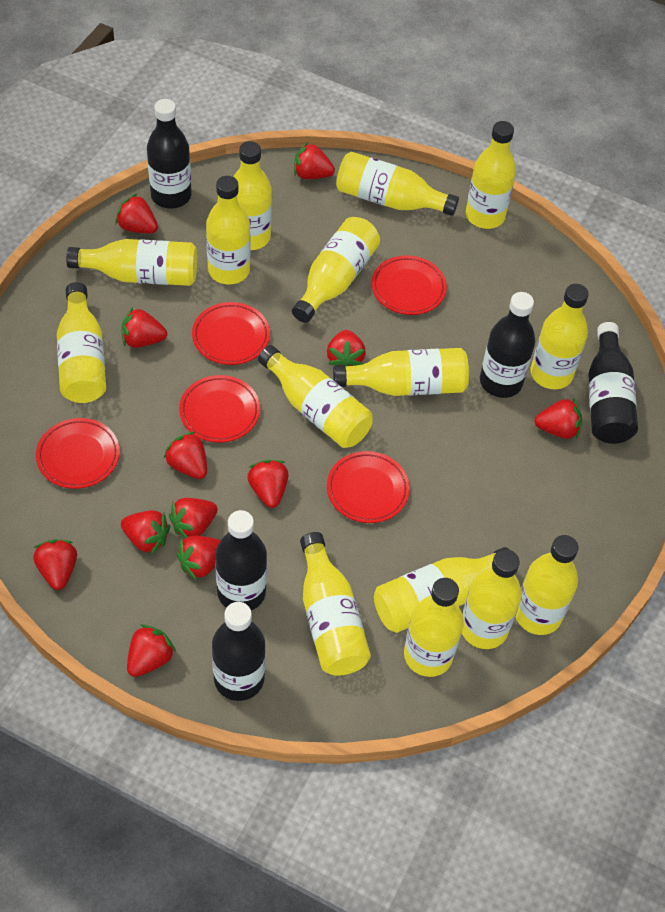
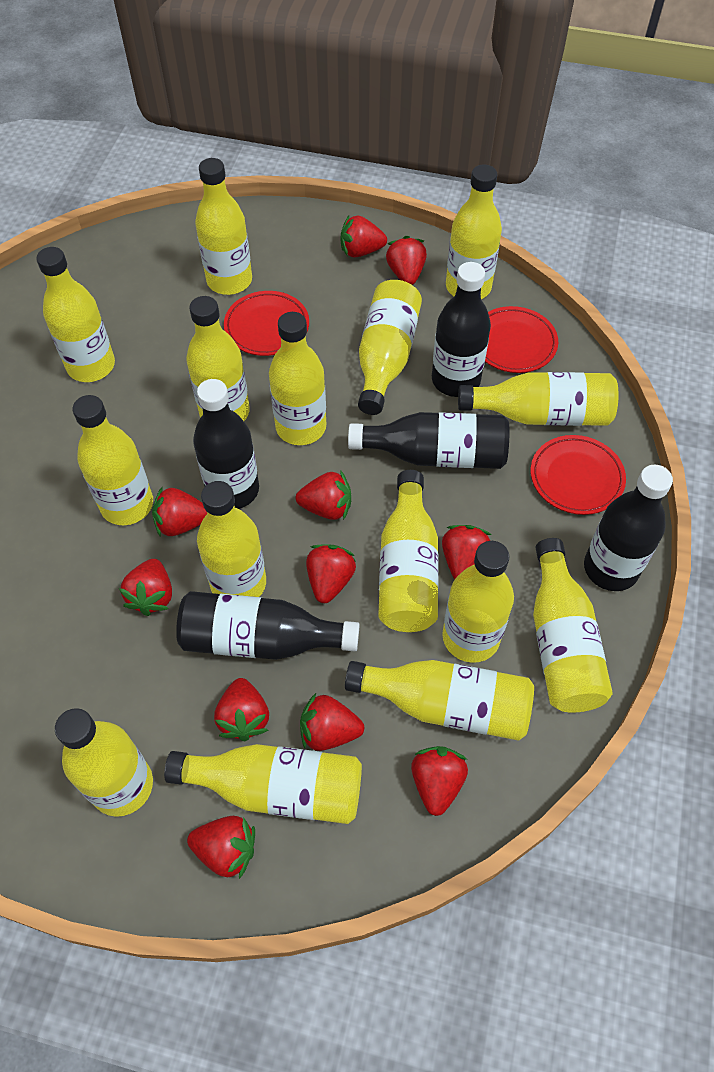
red plate: 5 -> 3
red strawberry: 12 -> 11

